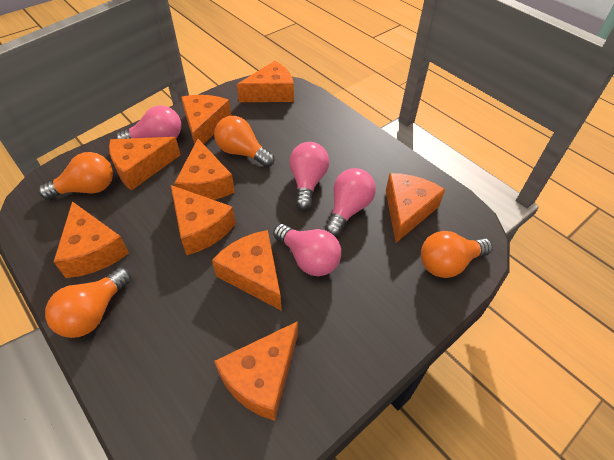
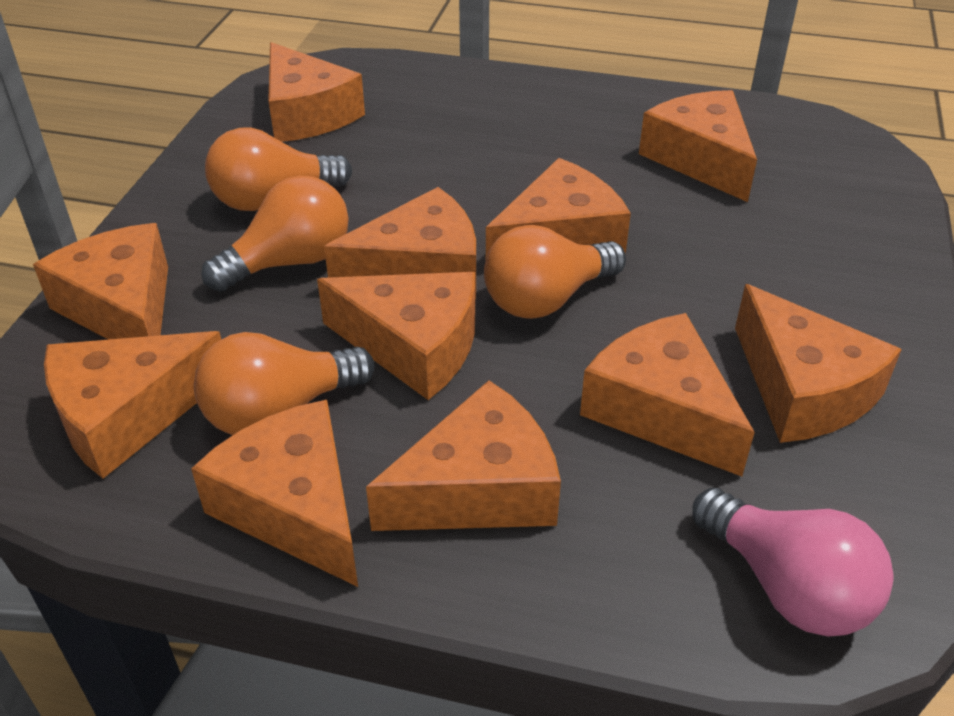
orange cheese: 9 -> 11
pink light bulb: 4 -> 1

